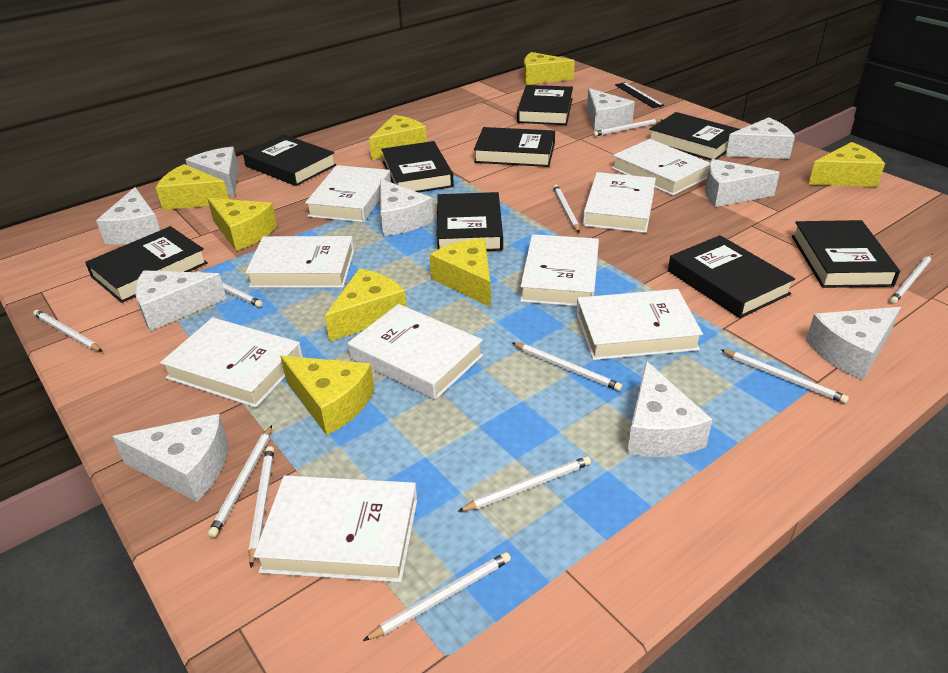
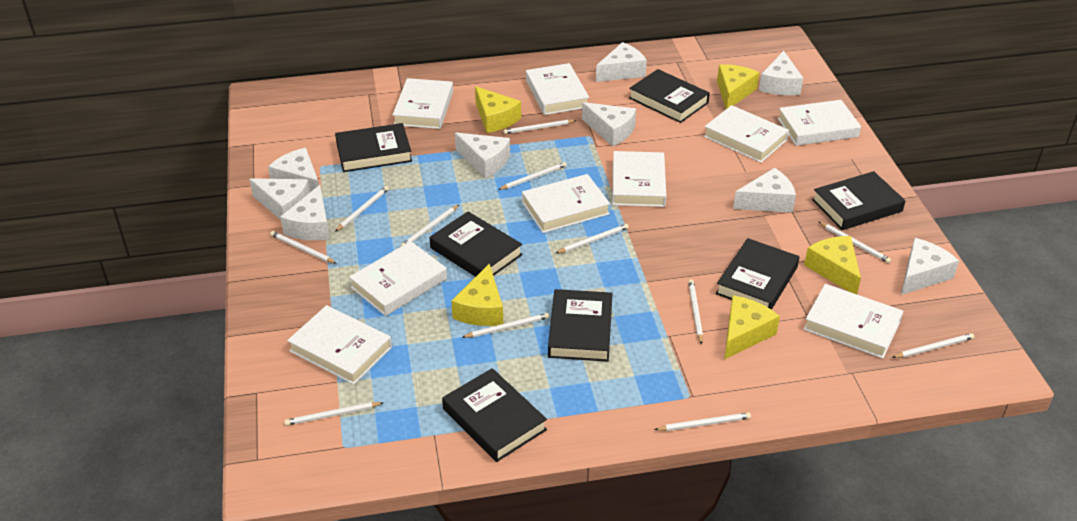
black book: 9 -> 7
black ruler: 1 -> 0
white cheese: 10 -> 9
white pencil: 11 -> 12
yellow cheese: 8 -> 5

